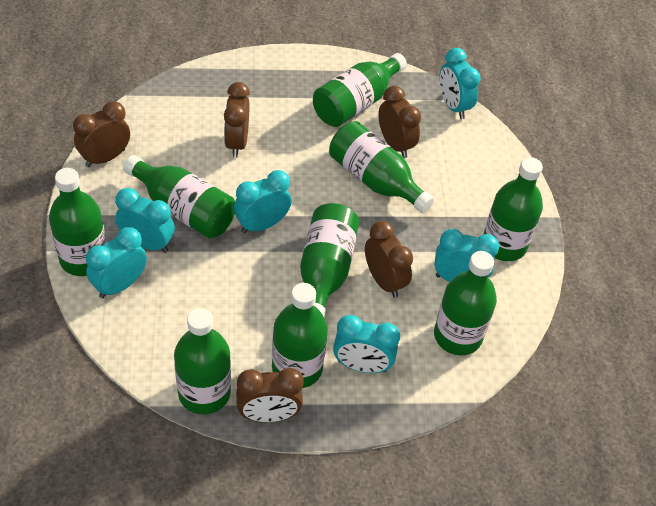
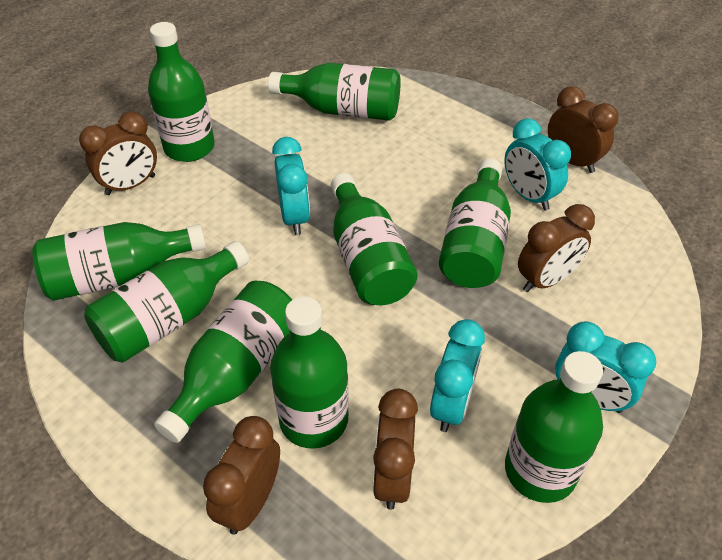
turquoise clock: 6 -> 4

